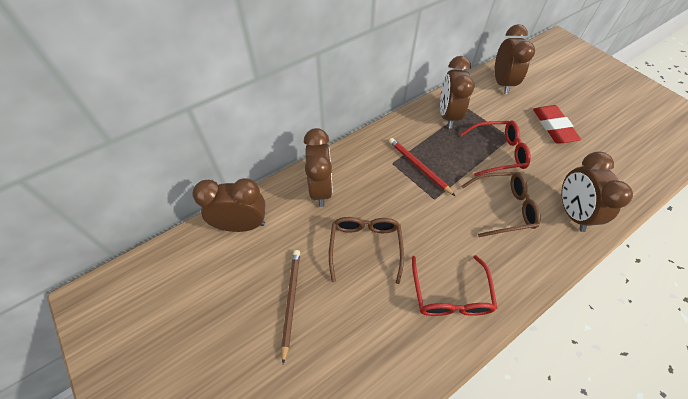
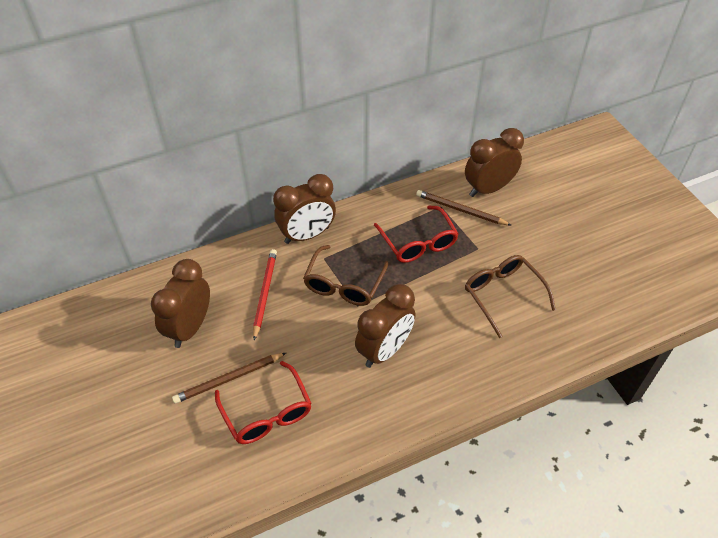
brown clock: 5 -> 4
brown pencil: 1 -> 2
red eraser: 1 -> 0

